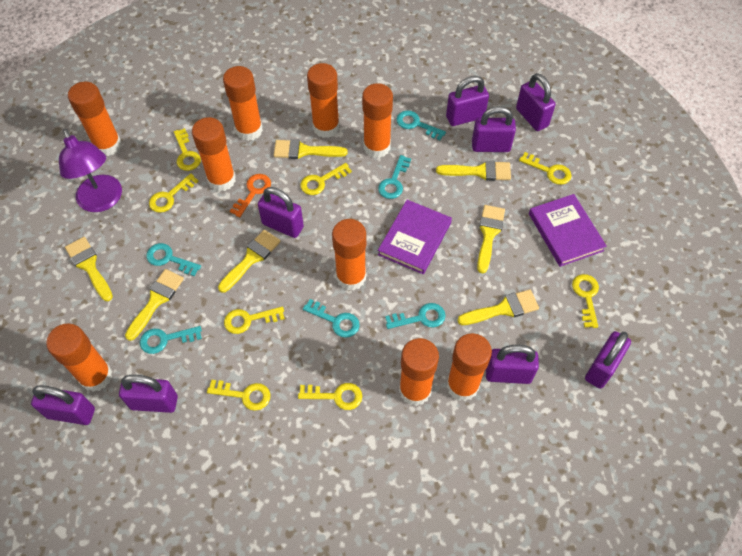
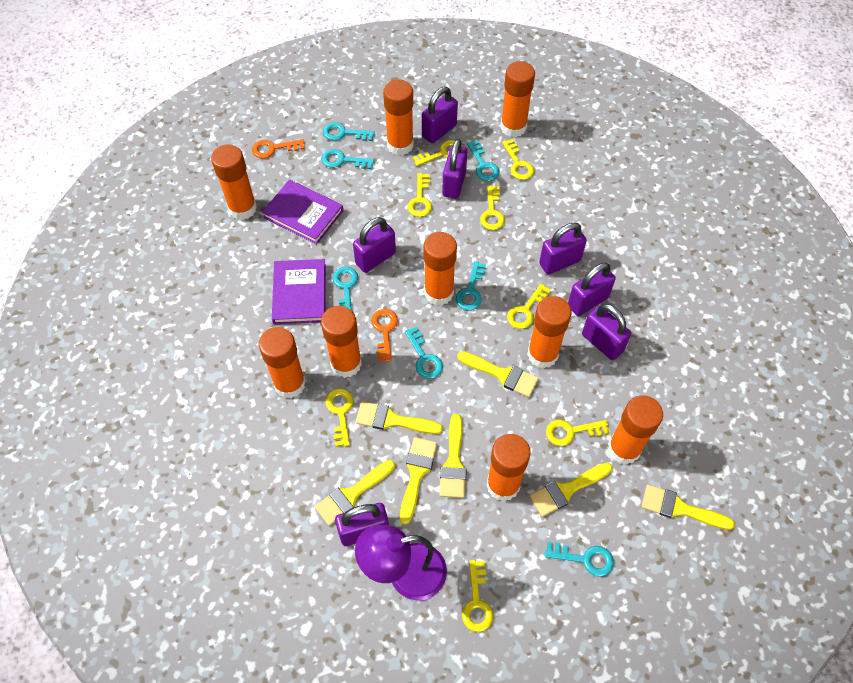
orange key: 1 -> 2
purple padlock: 8 -> 7
turquoise key: 6 -> 7

